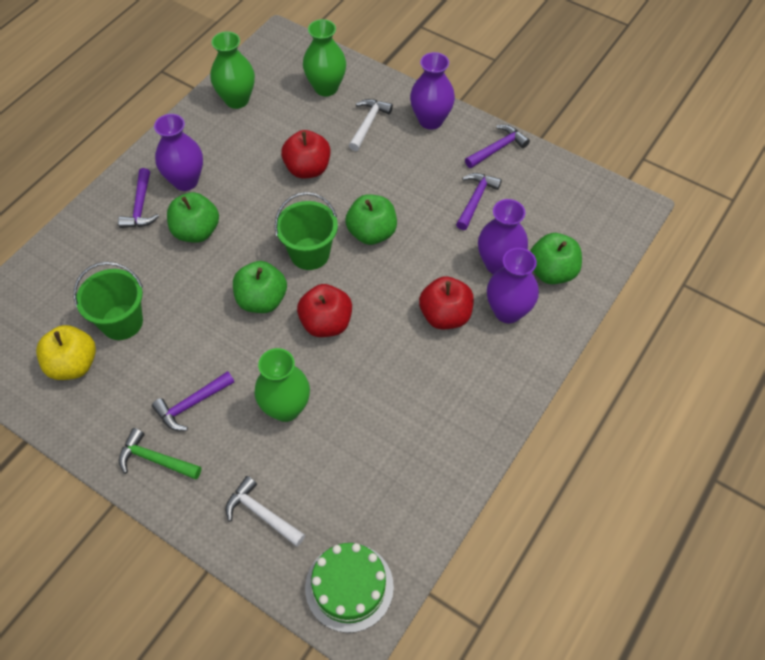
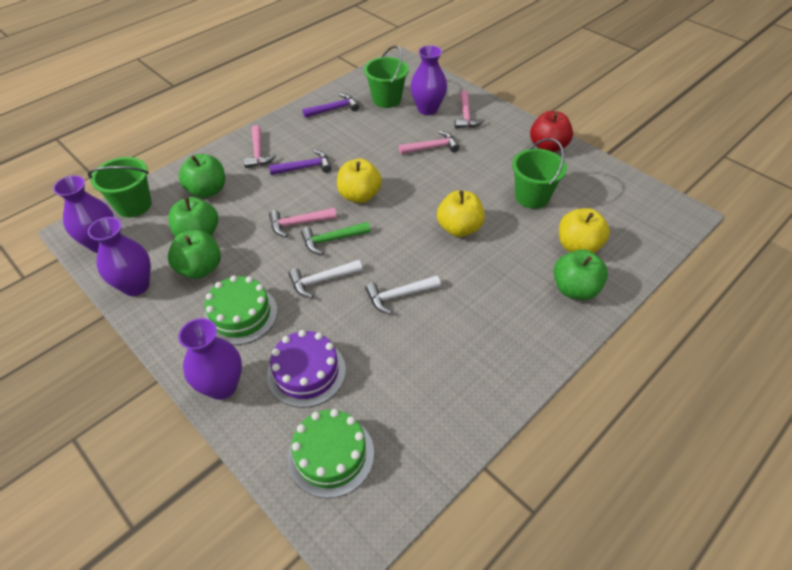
green bucket: 2 -> 3
green cake: 1 -> 2
green vase: 3 -> 0
pink hammer: 0 -> 4
purple cake: 0 -> 1
purple hammer: 4 -> 2
red apple: 3 -> 1
yellow apple: 1 -> 3

